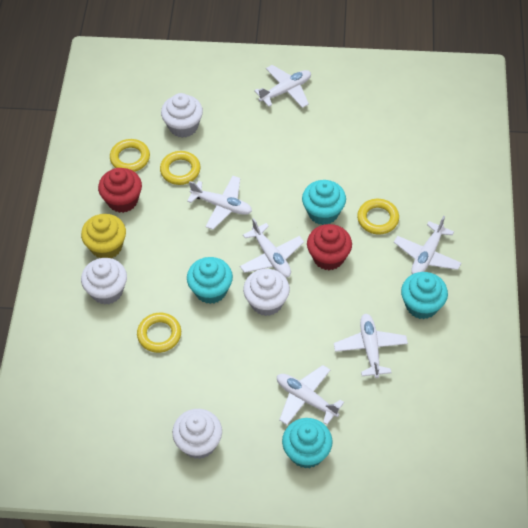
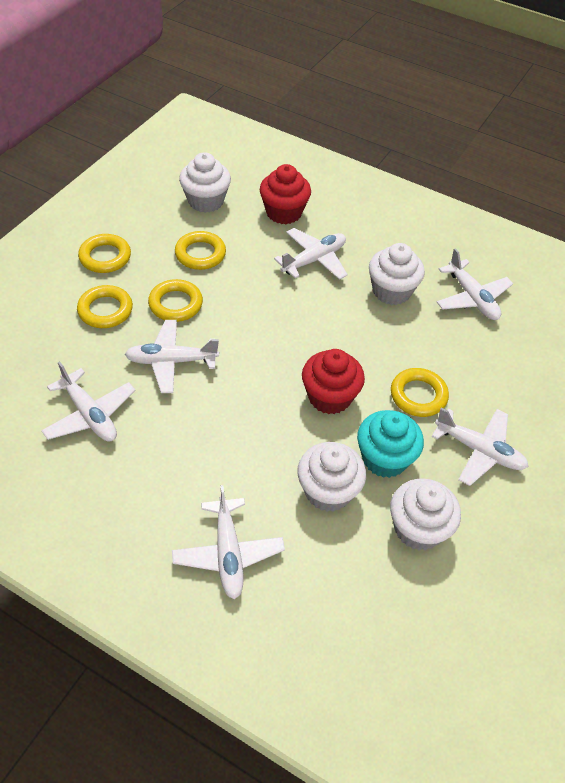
turquoise cupcake: 4 -> 1
yellow cupcake: 1 -> 0
yellow ring: 4 -> 5

